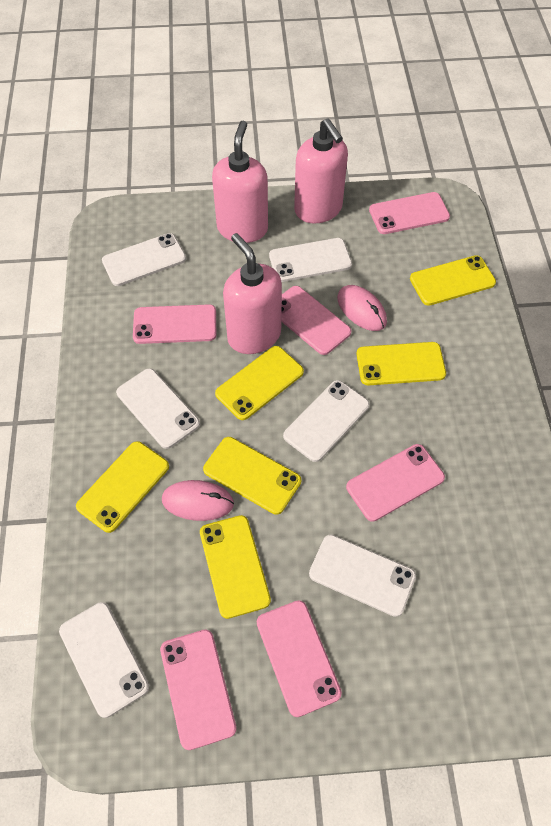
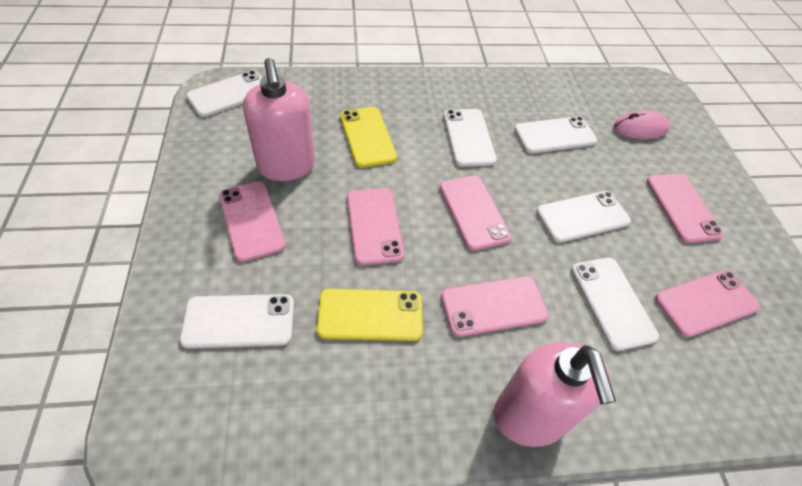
pink mouse: 2 -> 1
pink soap dispenser: 3 -> 2
yellow phone: 6 -> 2

